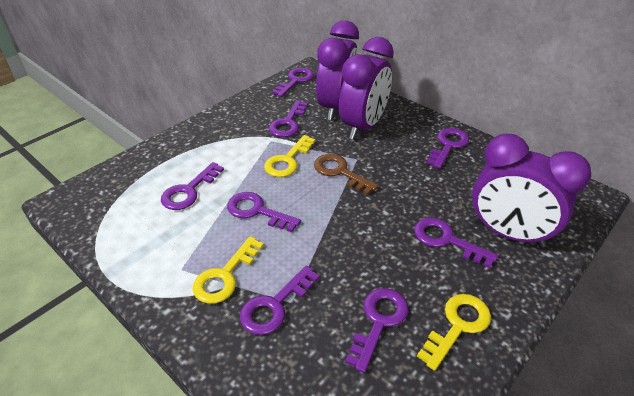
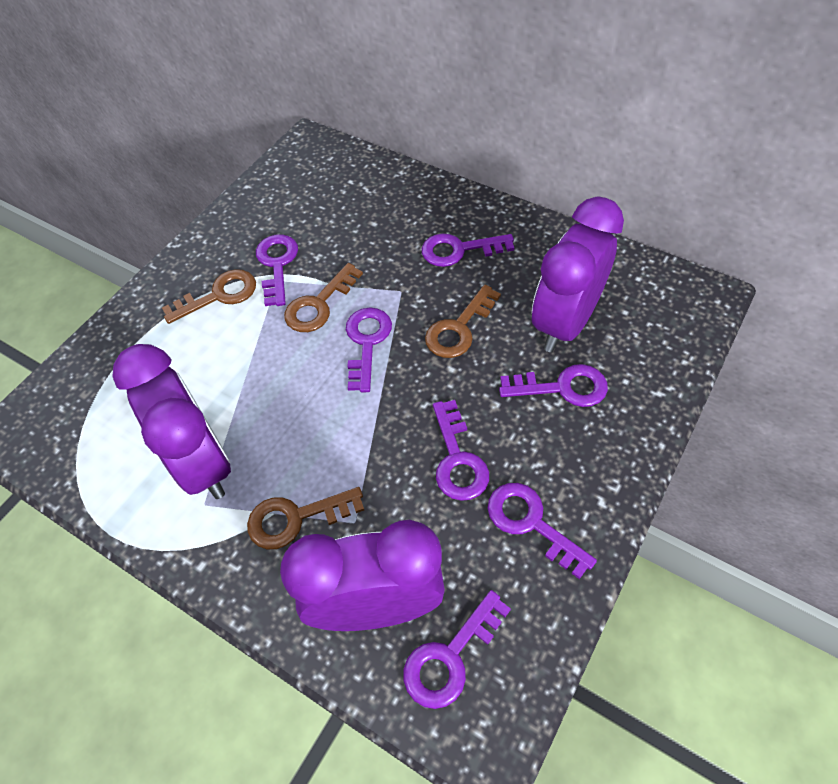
brown key: 1 -> 4
purple key: 8 -> 7
yellow key: 3 -> 0

